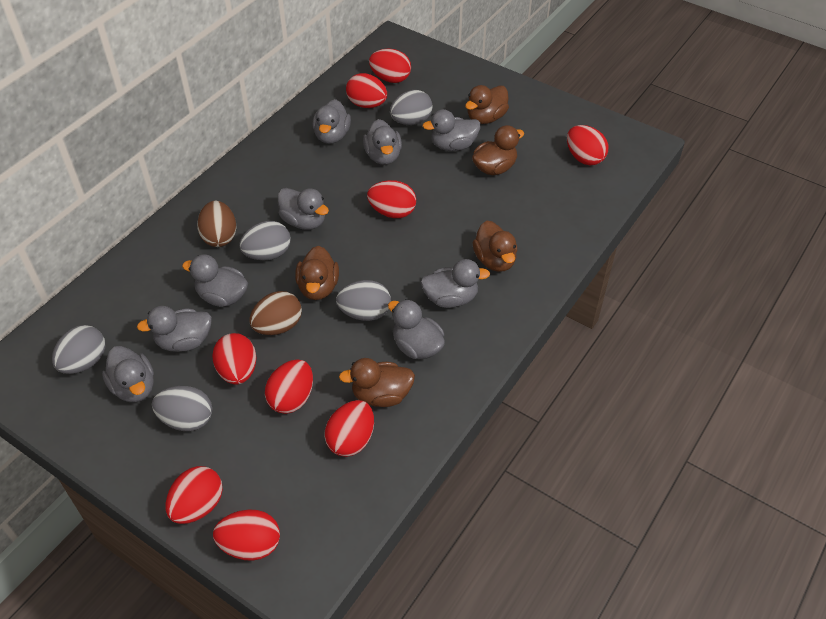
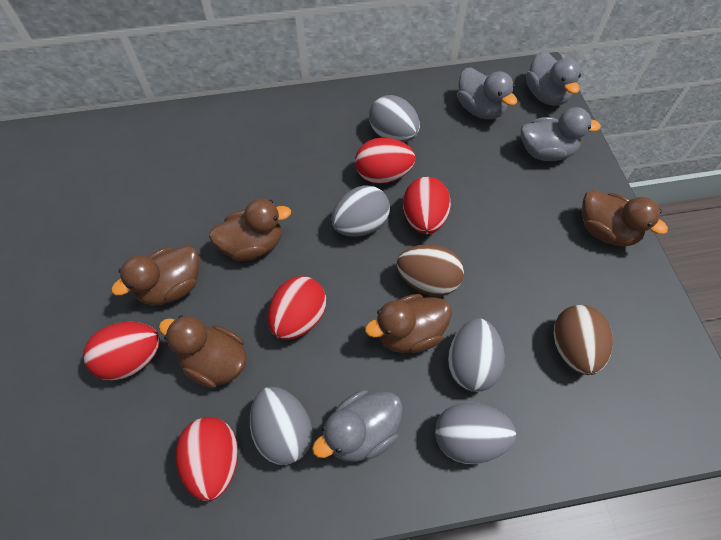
grey duck: 9 -> 4
red egg: 9 -> 5

